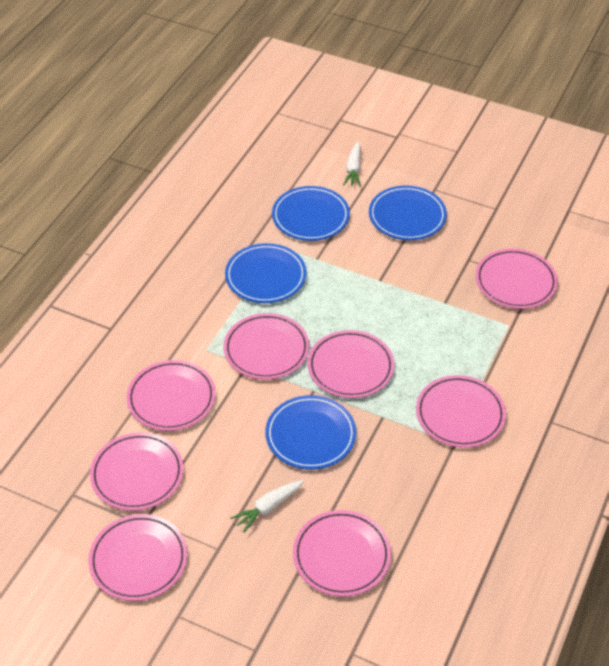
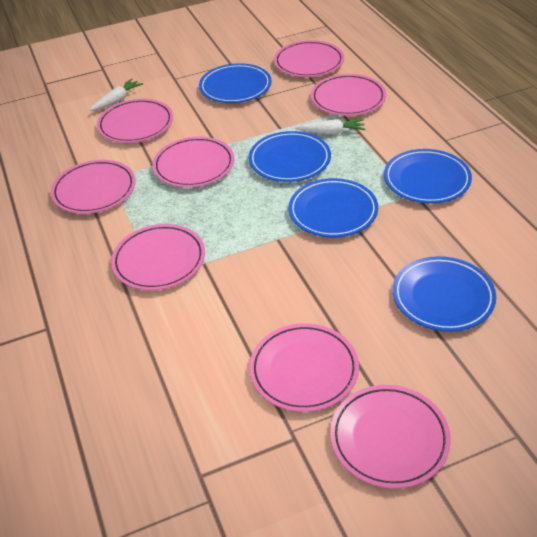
blue plate: 4 -> 5

